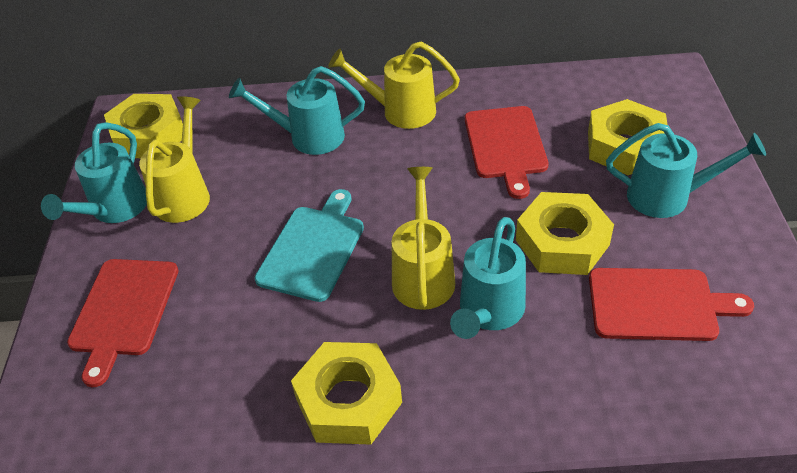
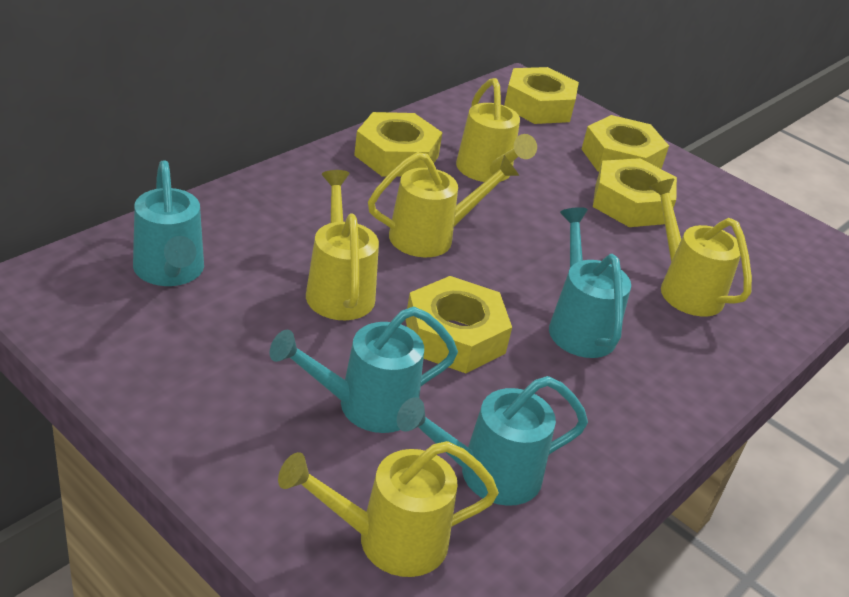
red cutting board: 3 -> 0
turquoise cutting board: 1 -> 0
yellow nut: 4 -> 5
yellow watering can: 3 -> 5

